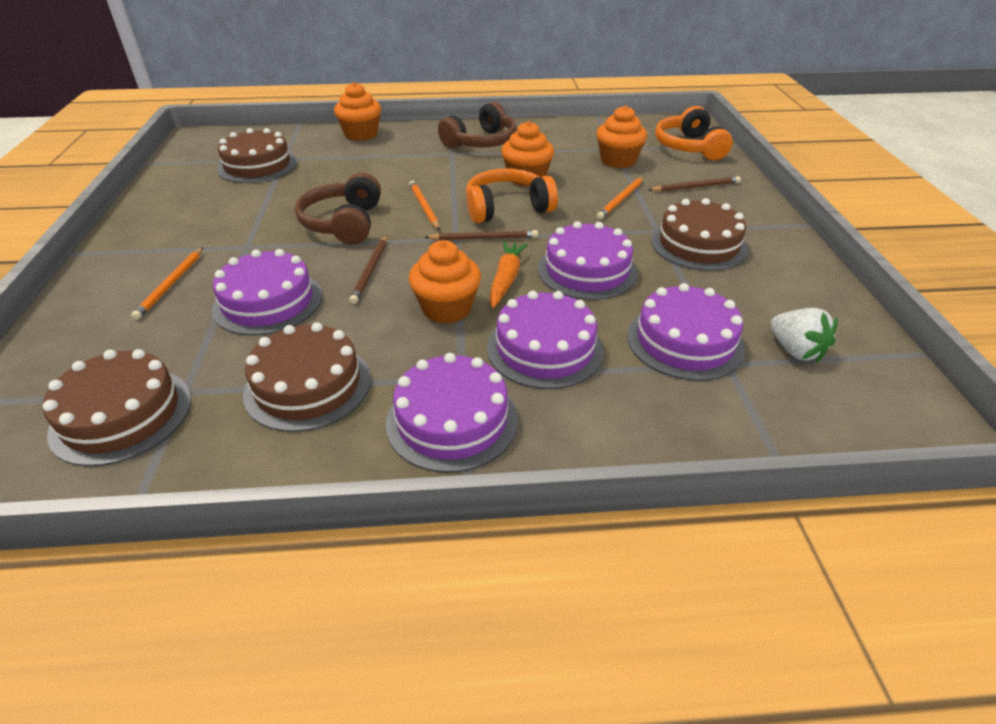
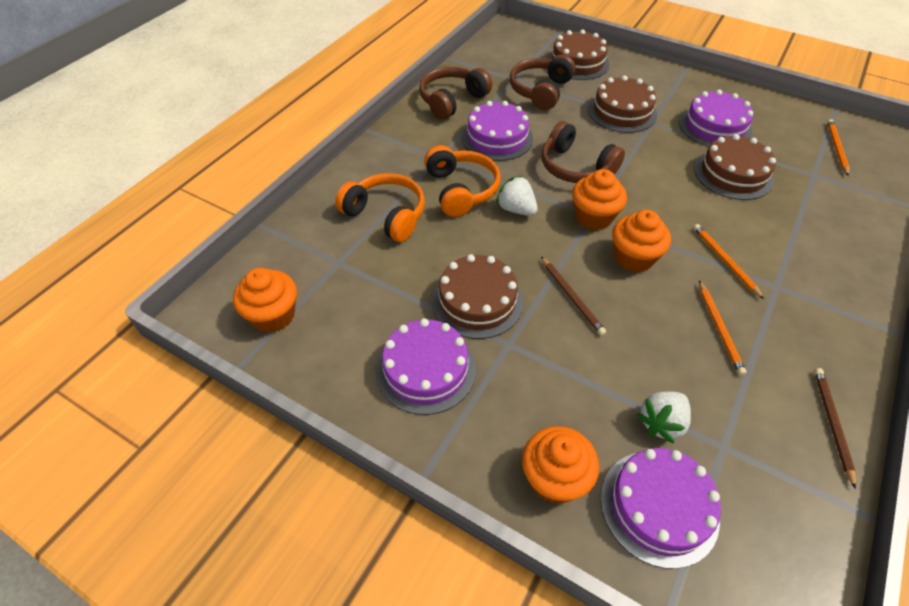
brown headphones: 2 -> 3
brown pencil: 3 -> 2
orange carrot: 1 -> 0
purple cake: 5 -> 4
white strawberry: 1 -> 2

